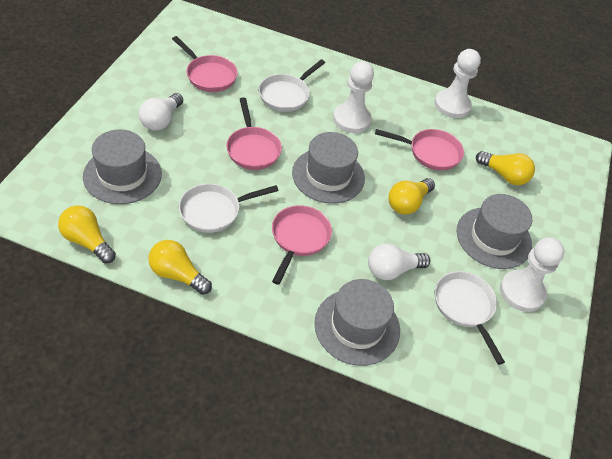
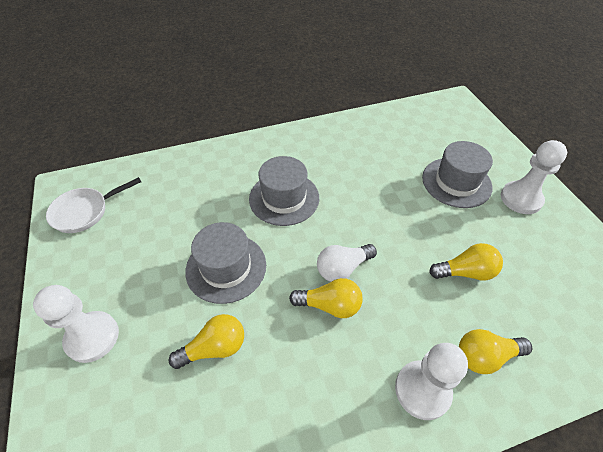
grey hat: 4 -> 3
pink pan: 4 -> 0
white light bulb: 2 -> 1
white pan: 3 -> 1

